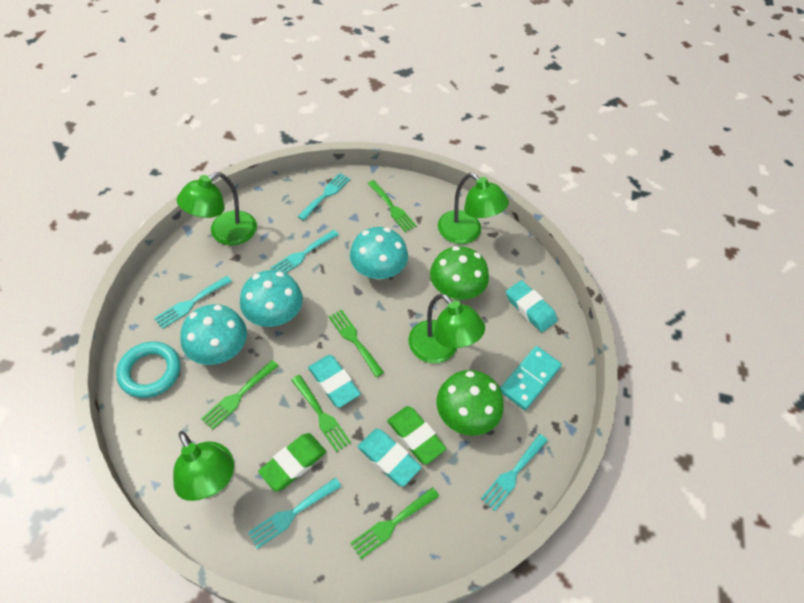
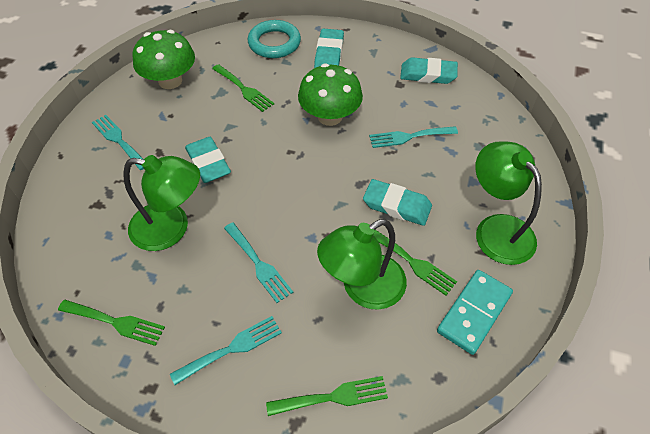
green eraser: 2 -> 0
green fork: 5 -> 4
green lamp: 4 -> 3
turquoise eraser: 3 -> 4
turquoise fork: 5 -> 4
turquoise mushroom: 3 -> 0

